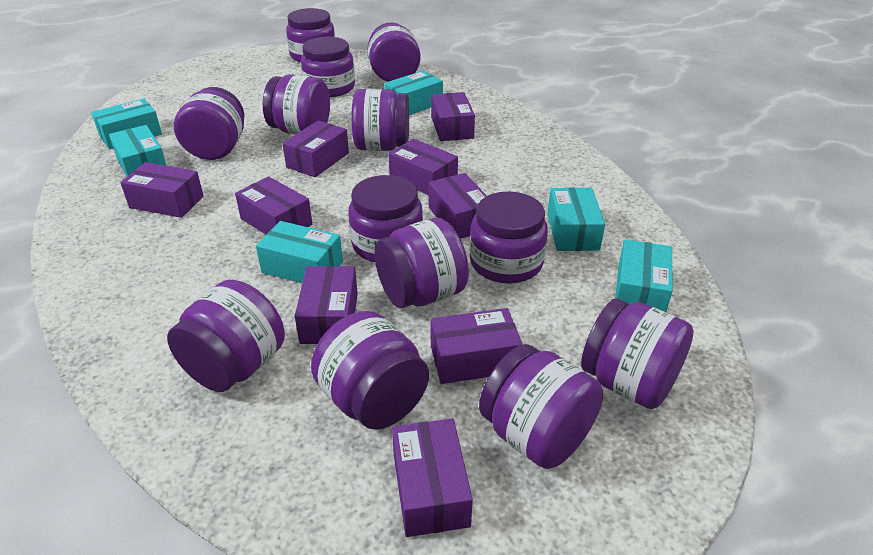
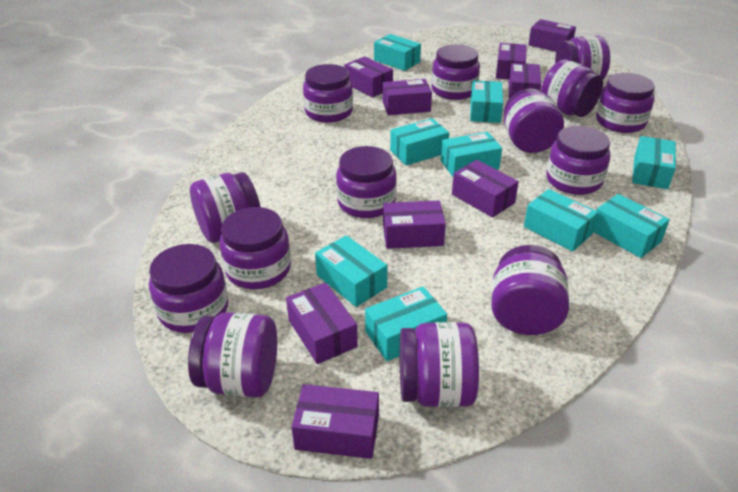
purple jar: 13 -> 14
turquoise box: 6 -> 9

